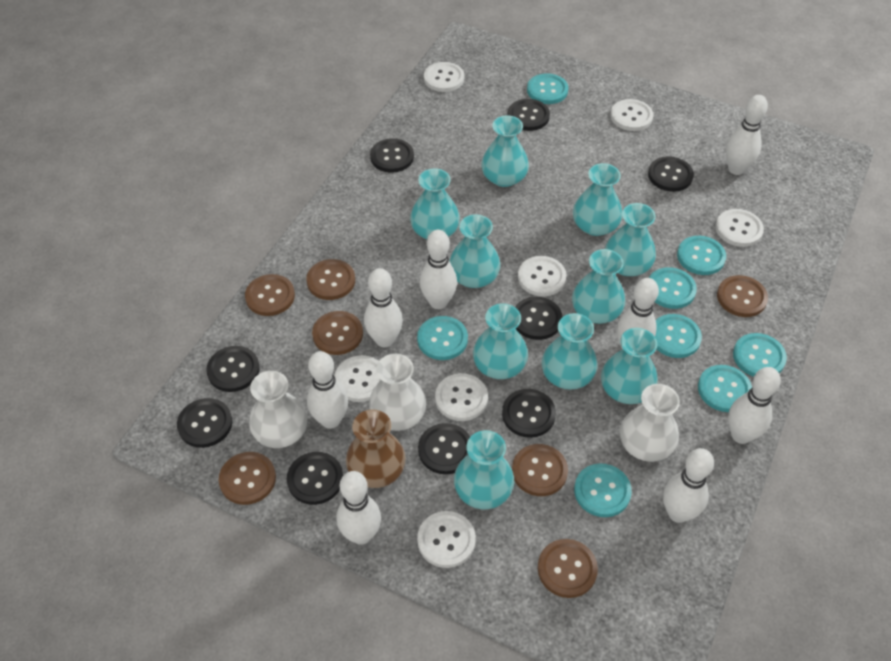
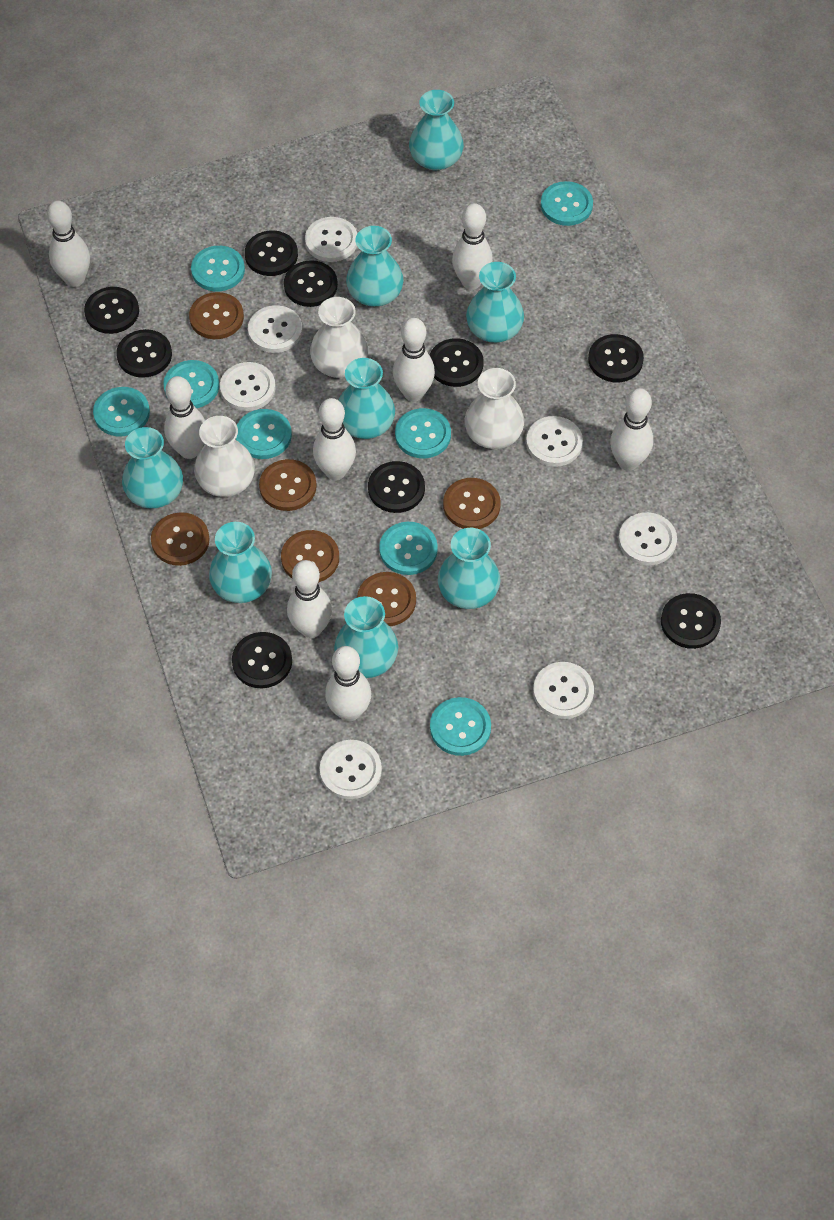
brown button: 7 -> 6
brown vase: 1 -> 0
turquoise vase: 10 -> 8

